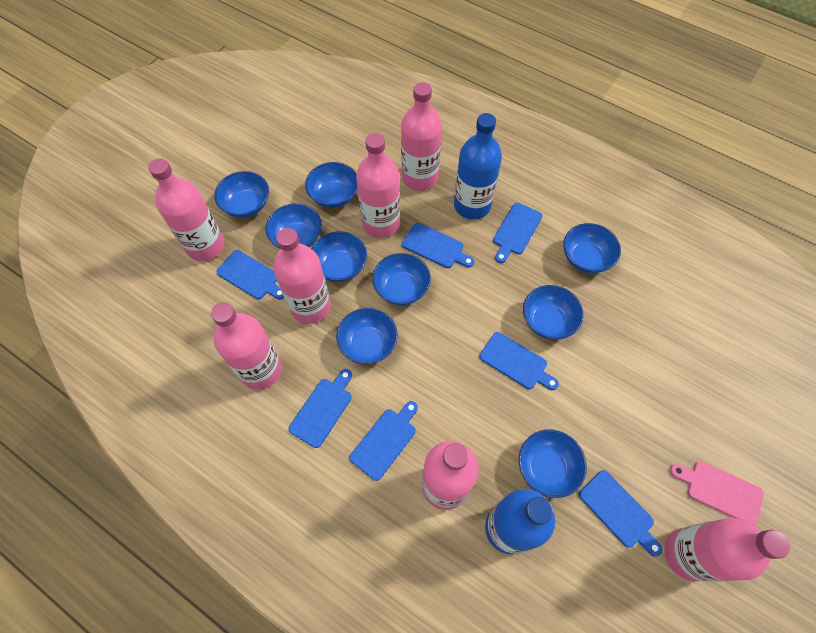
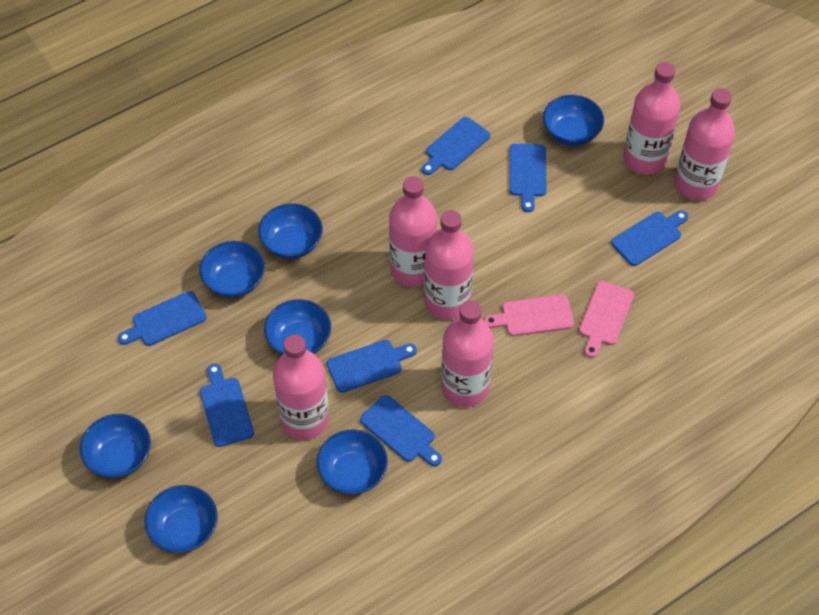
blue bottle: 2 -> 0
blue bowl: 9 -> 7
pink bottle: 7 -> 6
pink cutting board: 1 -> 2

